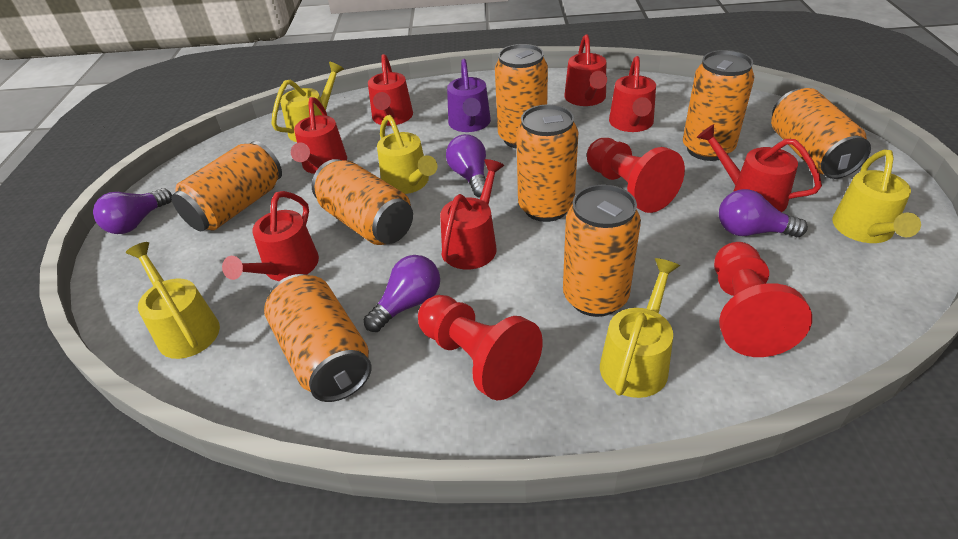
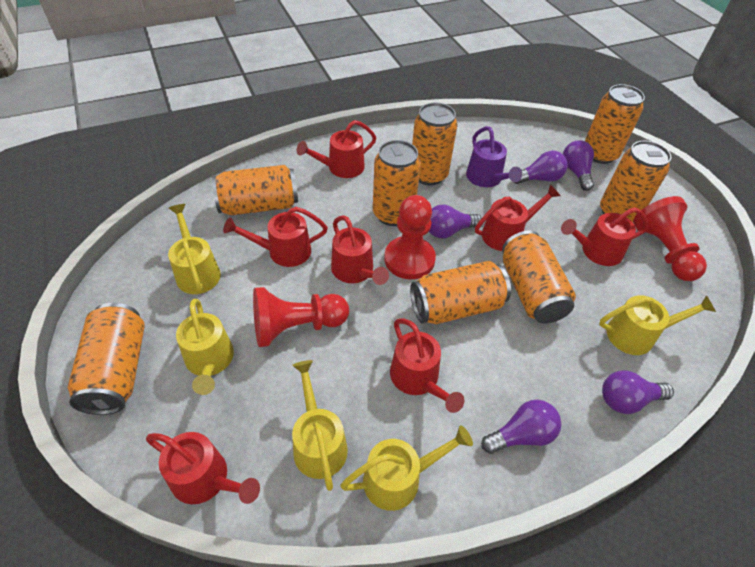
purple light bulb: 4 -> 5

